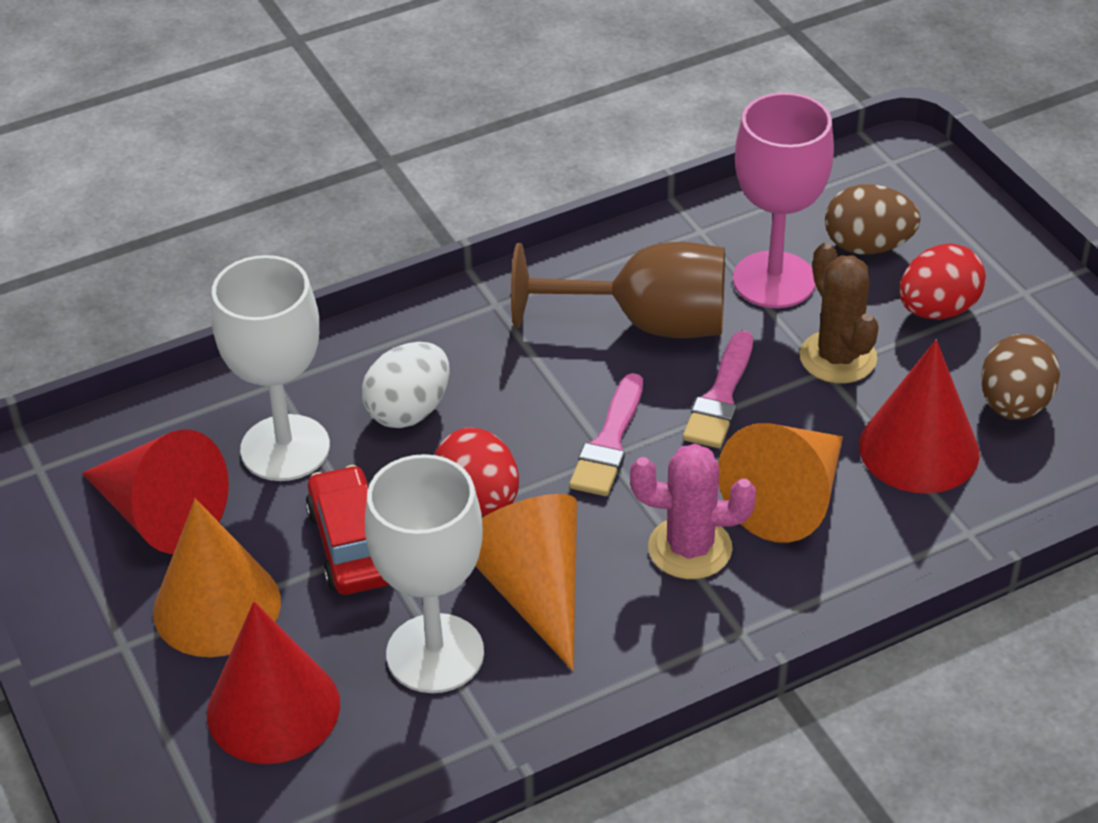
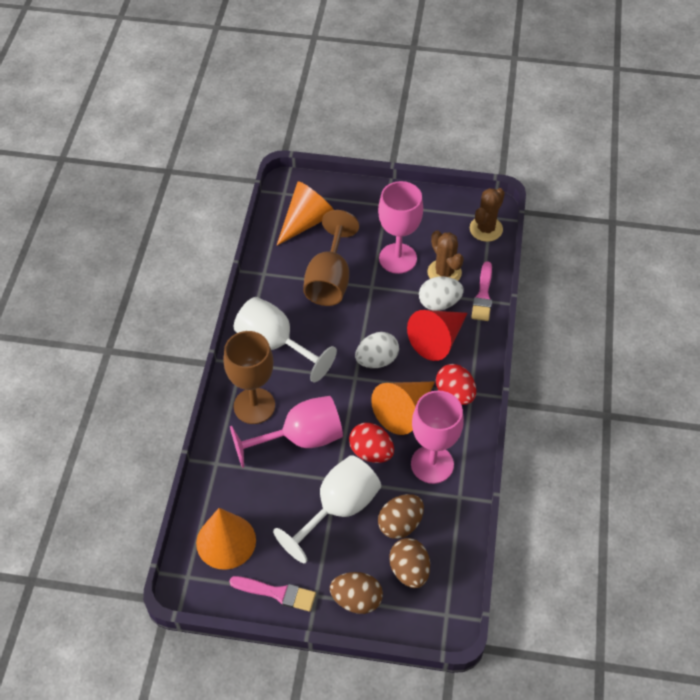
brown cactus: 1 -> 2
brown egg: 2 -> 3
brown goblet: 1 -> 2
pink cactus: 1 -> 0
pink goblet: 1 -> 3
red car: 1 -> 0
red cone: 3 -> 1
white egg: 1 -> 2

